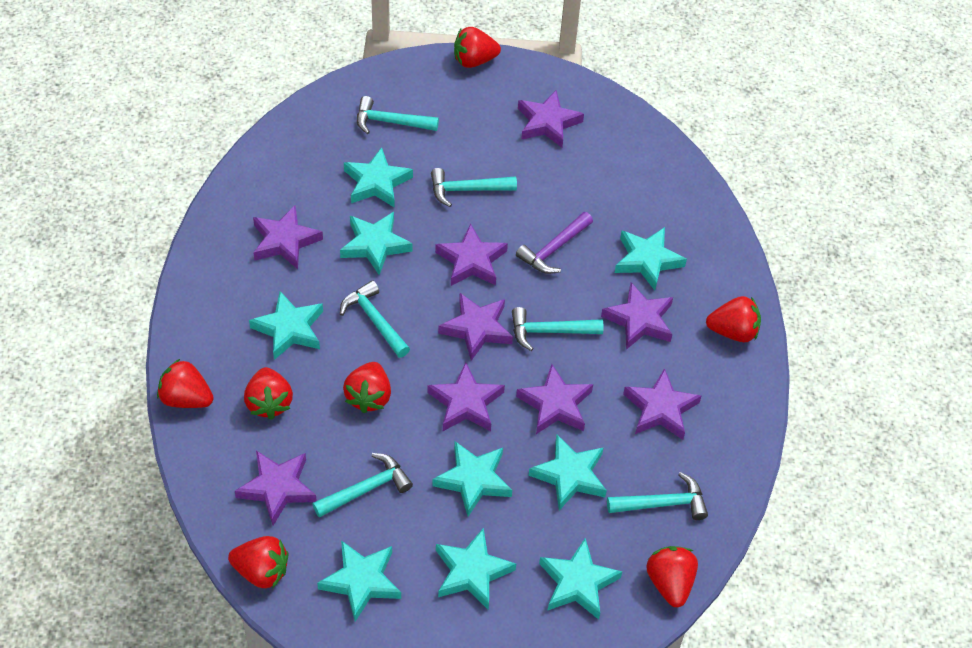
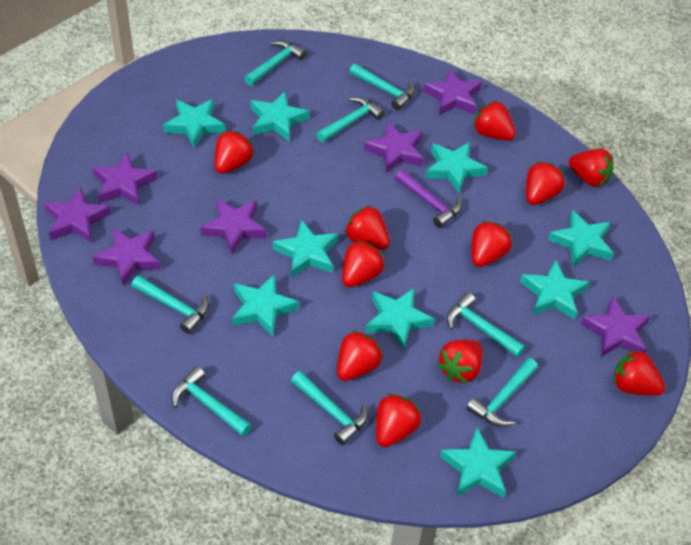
purple star: 9 -> 7
red strawberry: 7 -> 11
turquoise hammer: 6 -> 8

